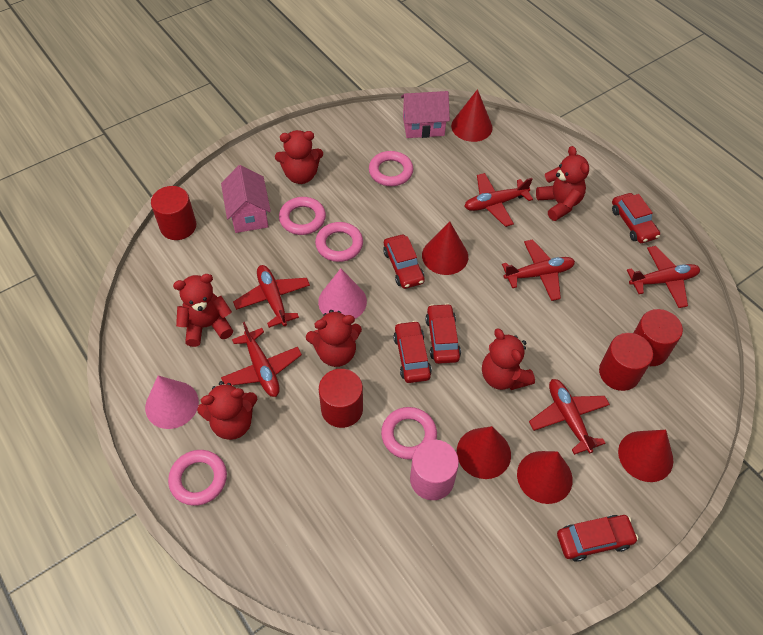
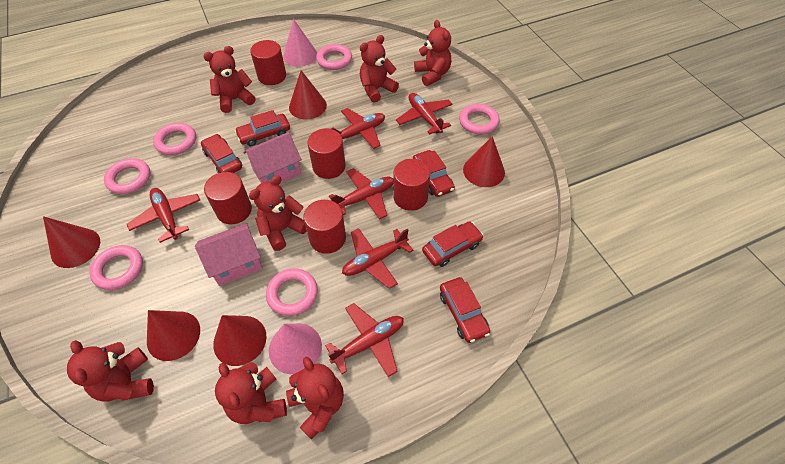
pink cylinder: 1 -> 0
pink ring: 5 -> 6
red cylinder: 4 -> 5
red teddy bear: 6 -> 7

